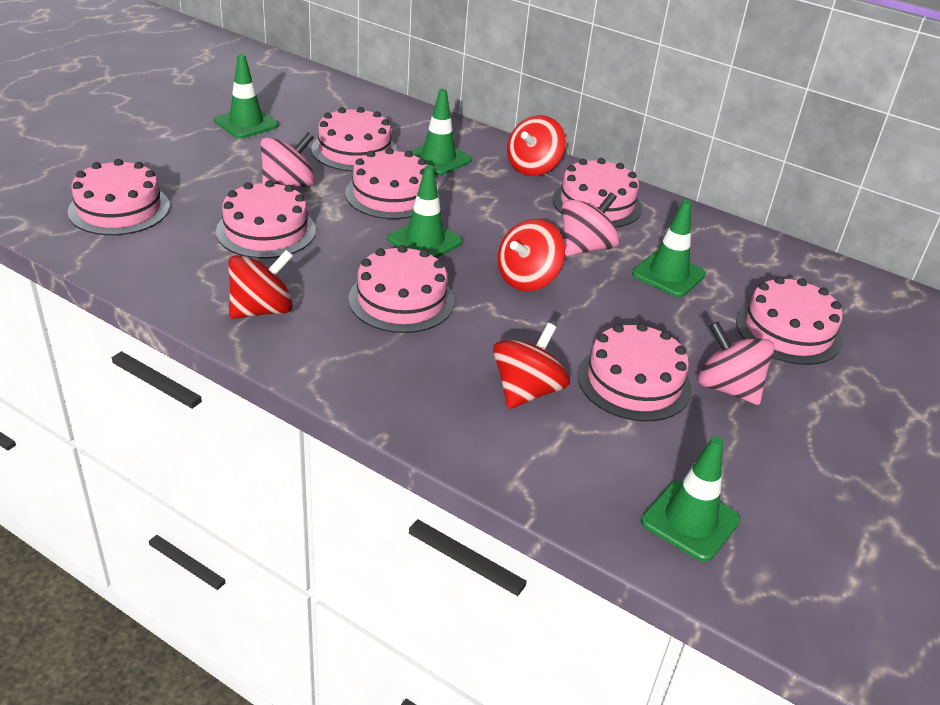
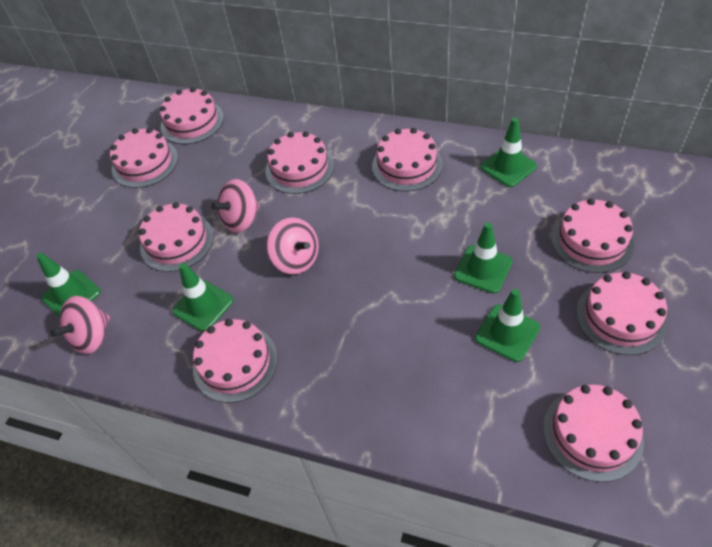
pink cake: 8 -> 9
red spinning top: 4 -> 0

